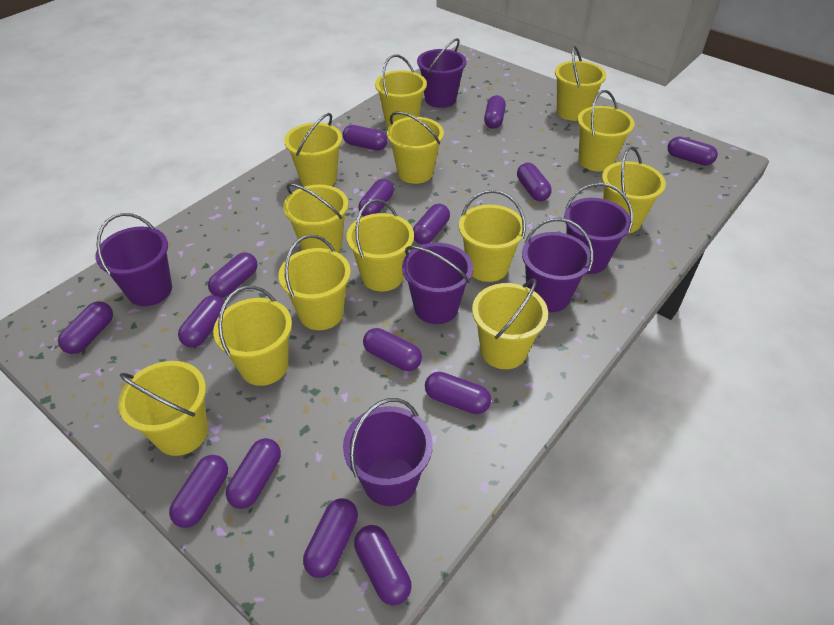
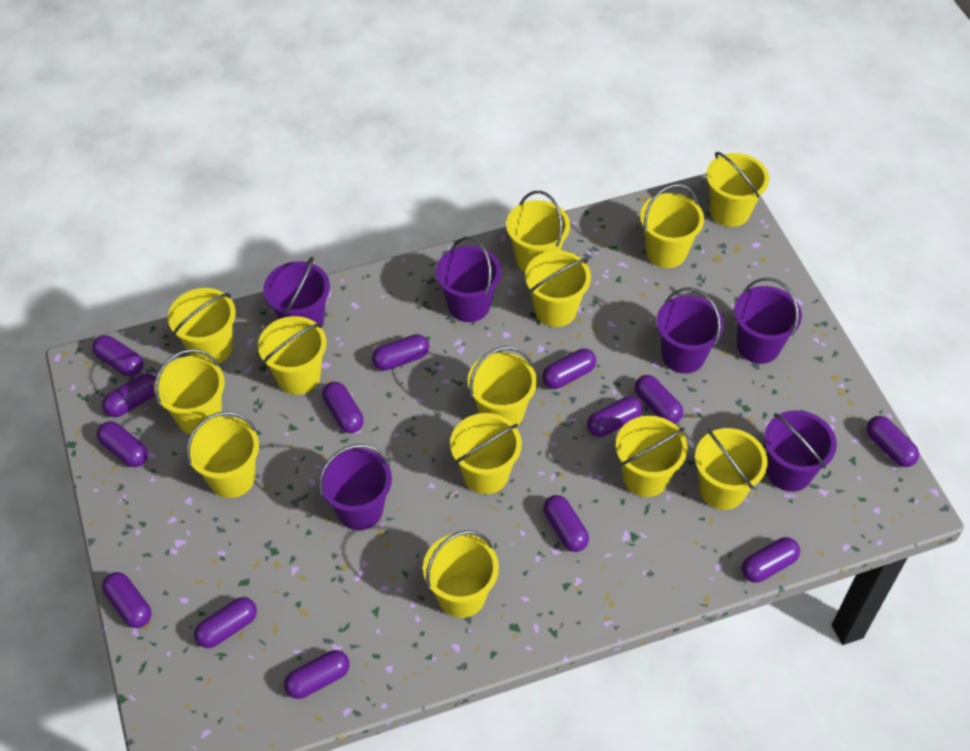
purple capsule: 15 -> 14

